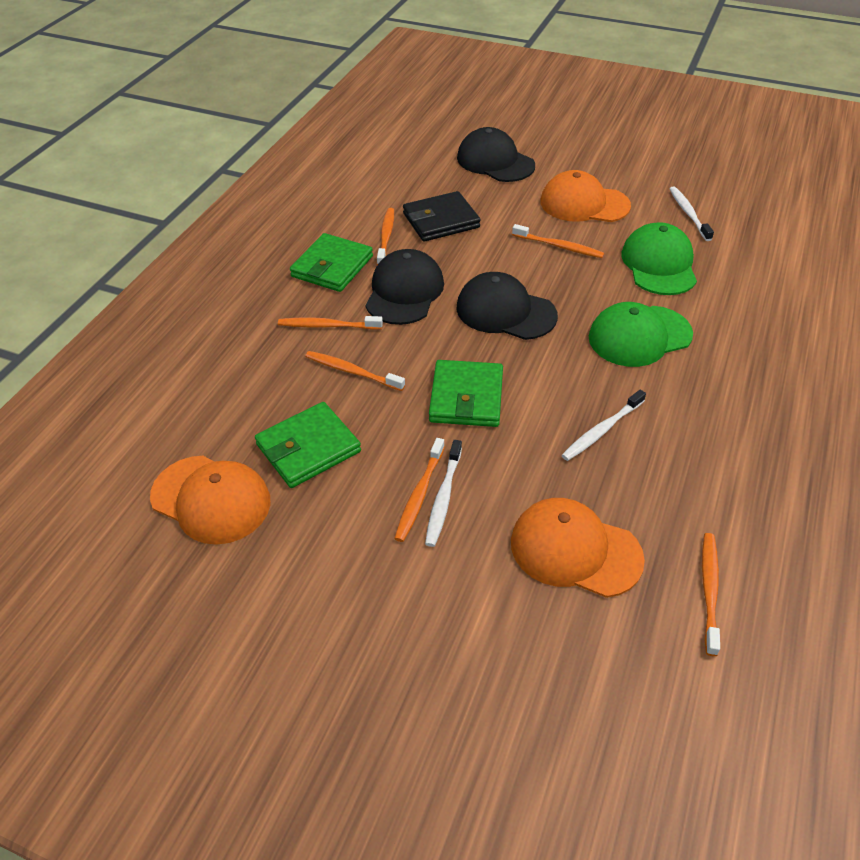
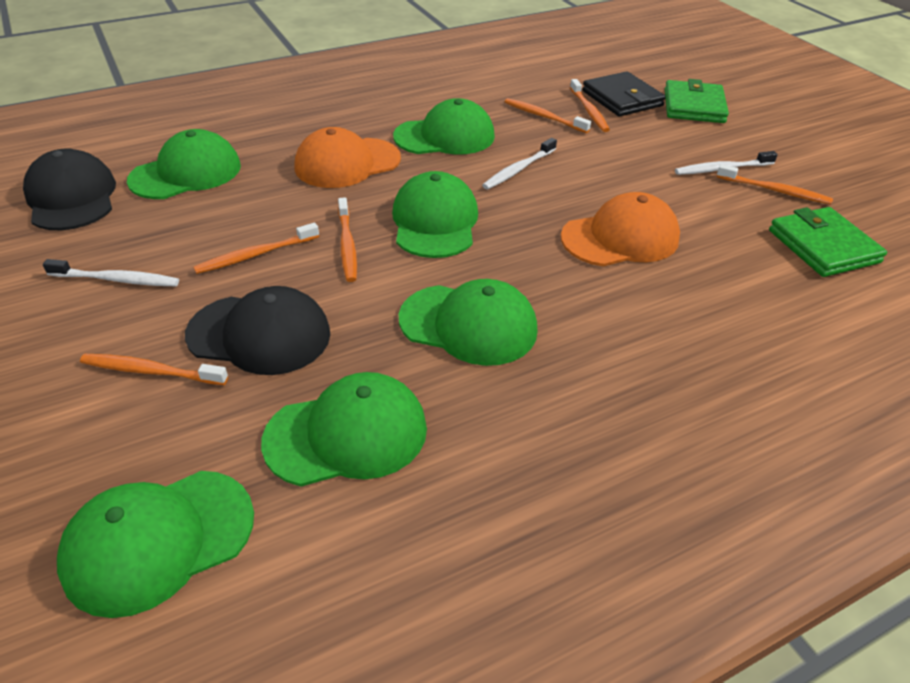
black cap: 3 -> 2
green cap: 2 -> 6
green wallet: 3 -> 2
orange cap: 3 -> 2

